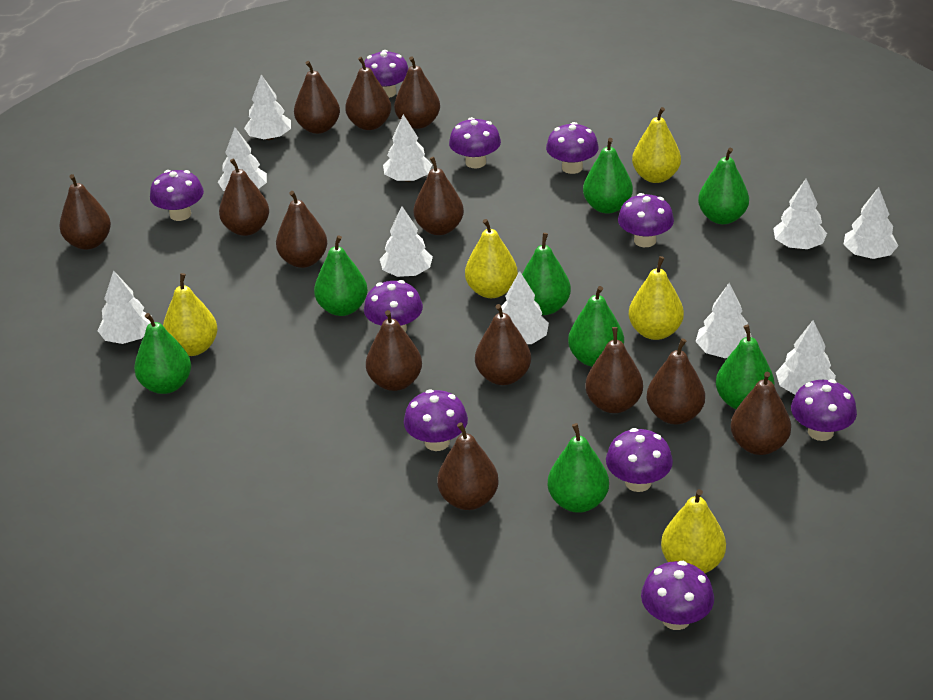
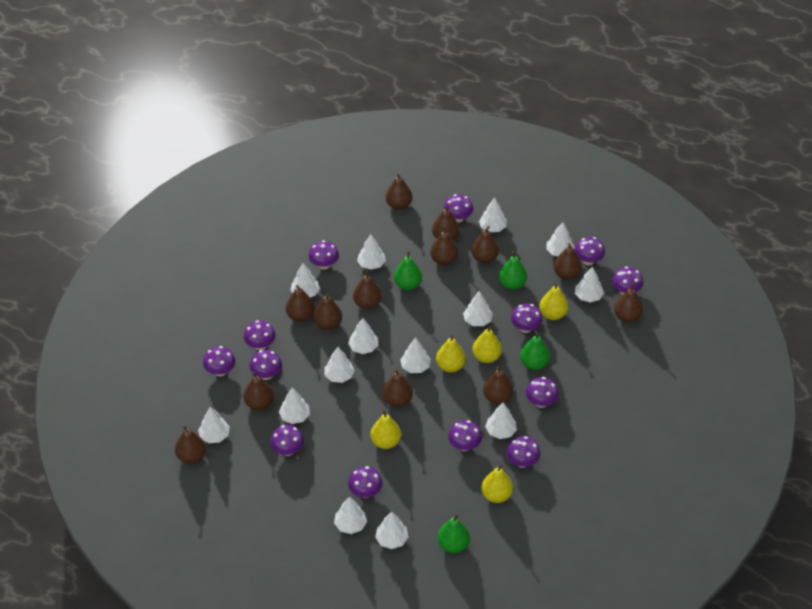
green pear: 8 -> 4
purple mushroom: 10 -> 13
white tree: 10 -> 14

